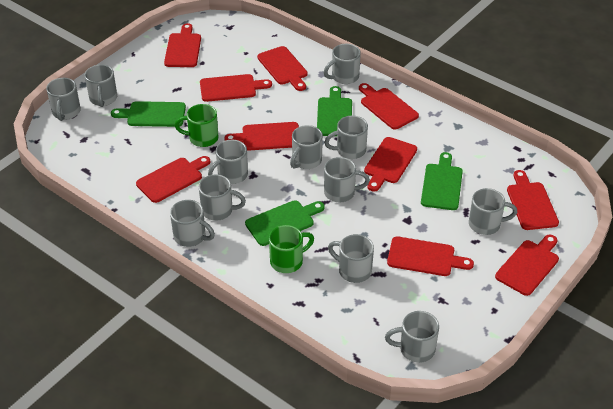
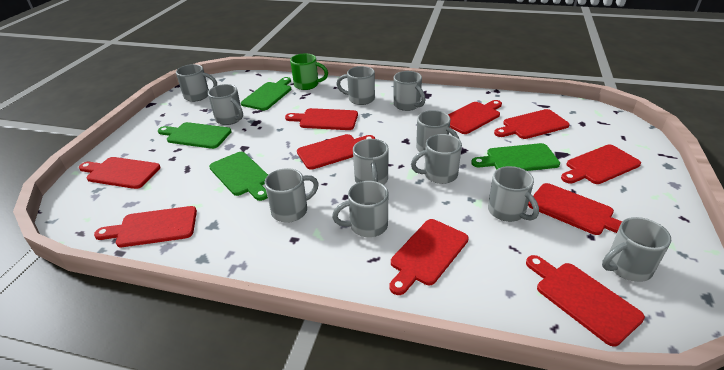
green mug: 2 -> 1
grey mug: 12 -> 11

